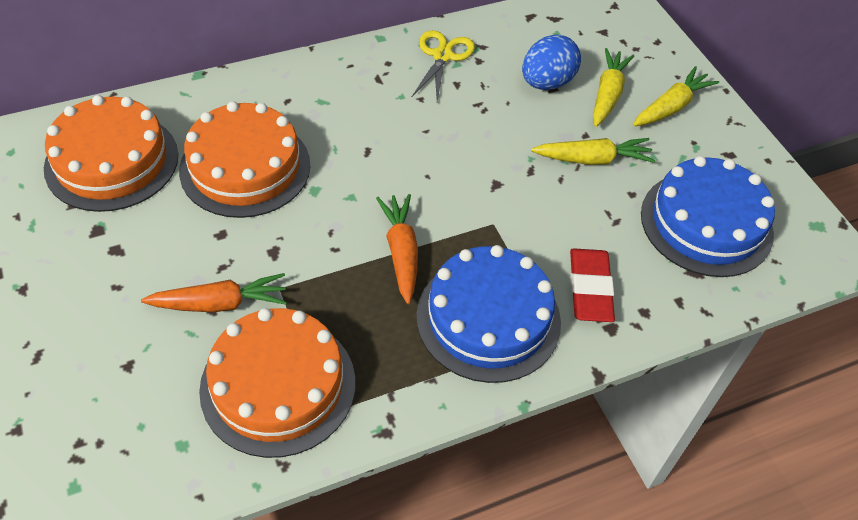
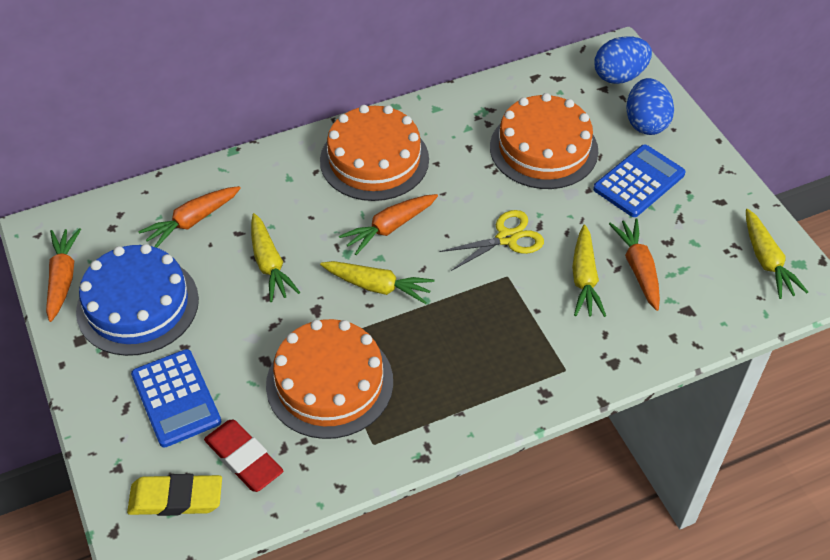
blue cake: 2 -> 1
blue calculator: 0 -> 2
blue egg: 1 -> 2
orange carrot: 2 -> 4
yellow carrot: 3 -> 4
yellow eraser: 0 -> 1

